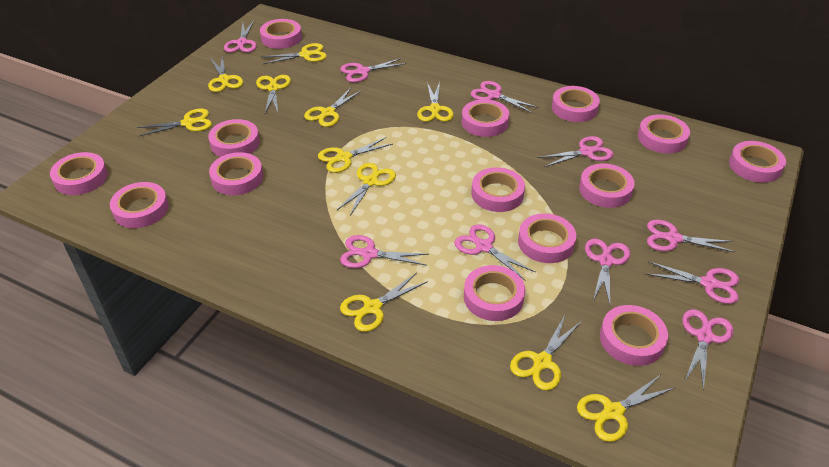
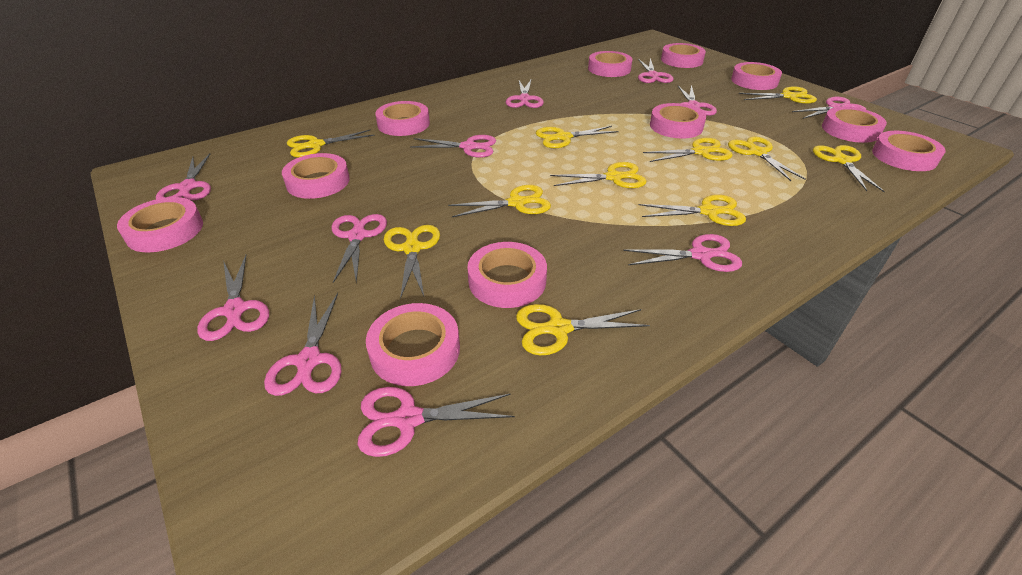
pink scissors: 10 -> 11
pink tape: 14 -> 11

